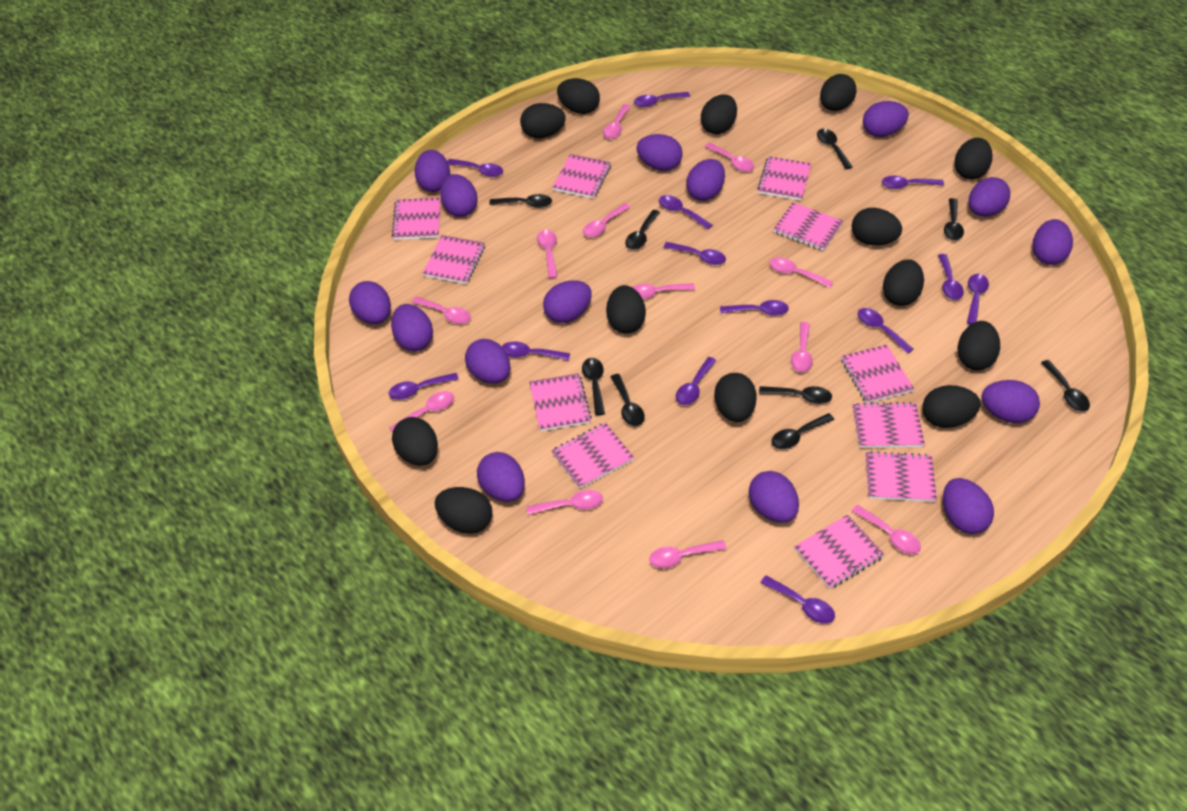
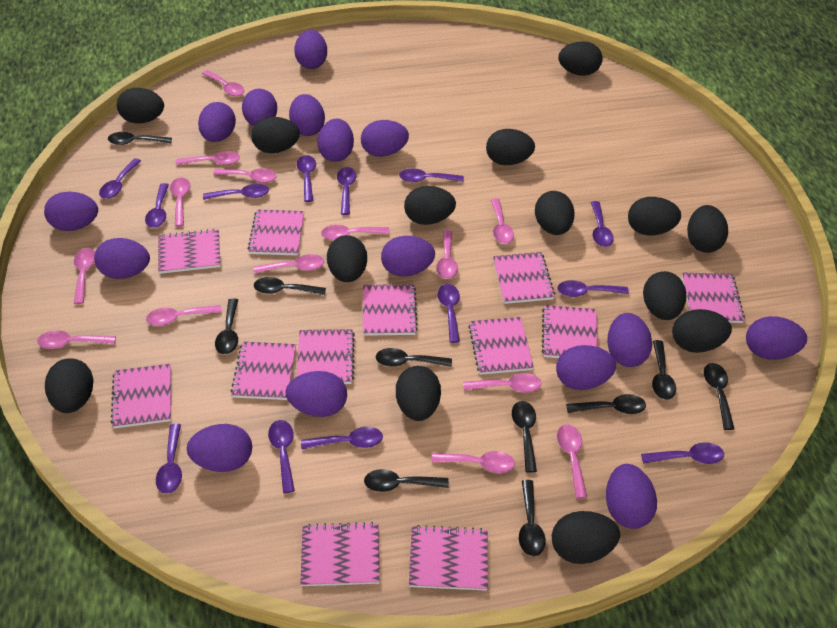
black egg: 13 -> 14
black spoon: 9 -> 10
pink notebook: 11 -> 12
pink spoon: 12 -> 14

